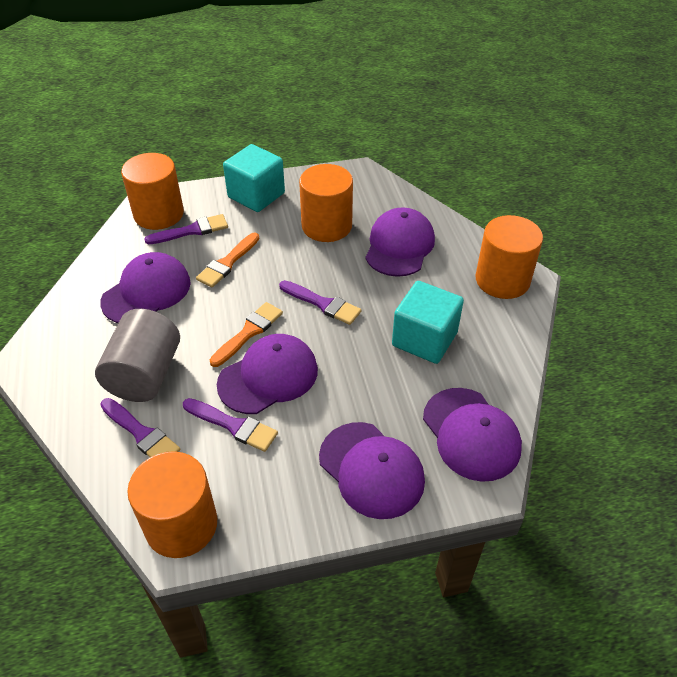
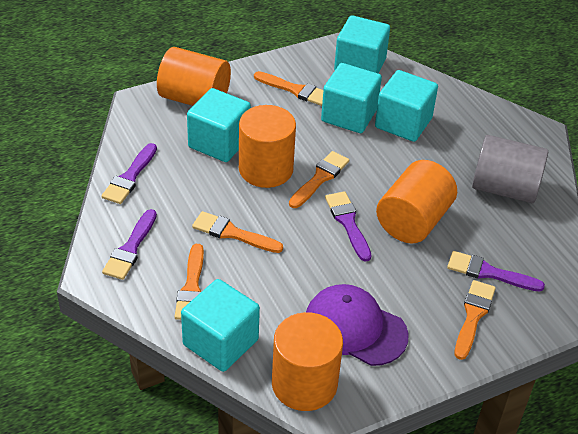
orange brush: 2 -> 5
purple cap: 5 -> 1
turquoise cube: 2 -> 5

